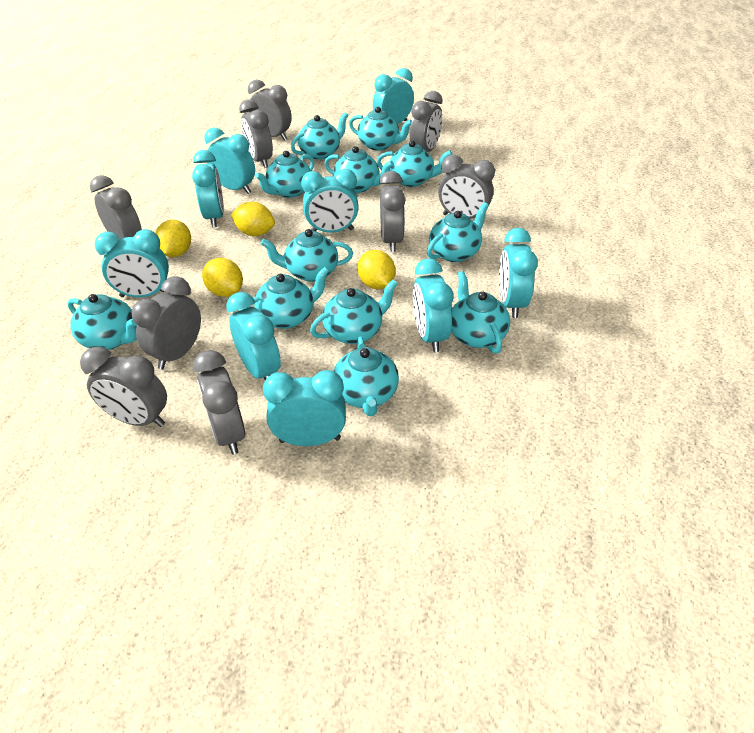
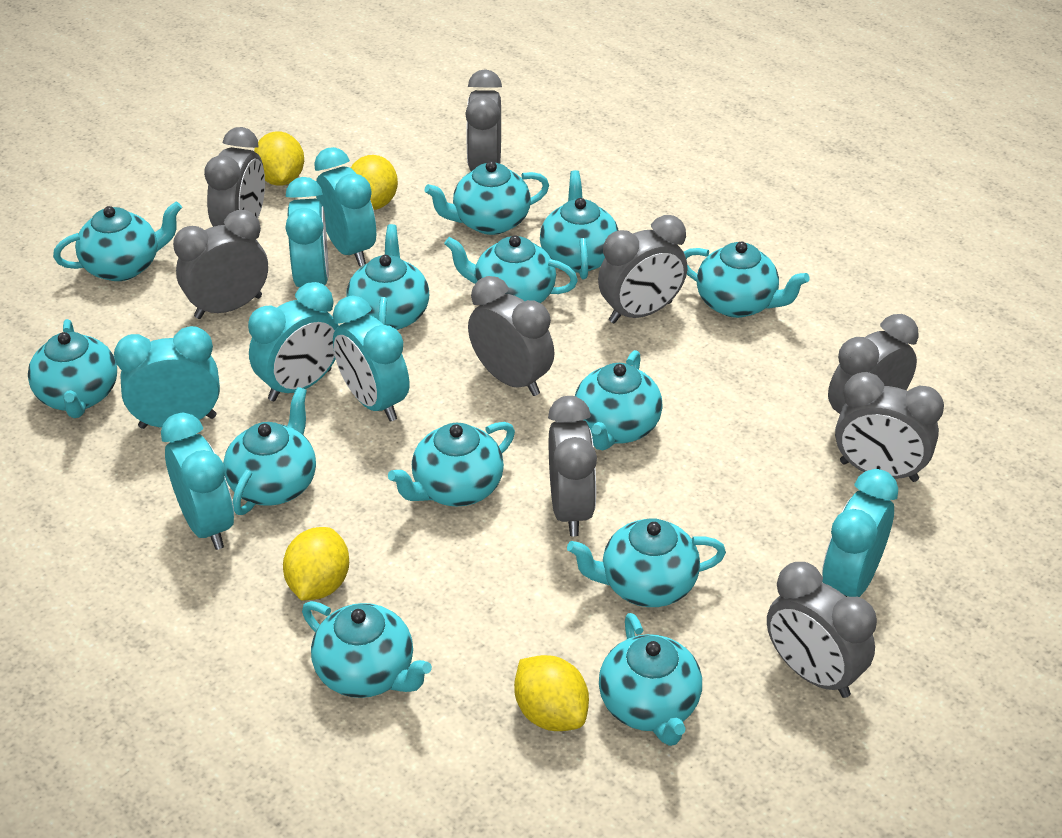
turquoise clock: 9 -> 7
turquoise teapot: 12 -> 13

